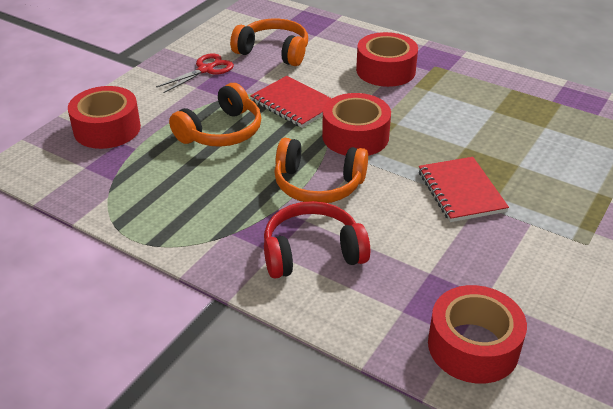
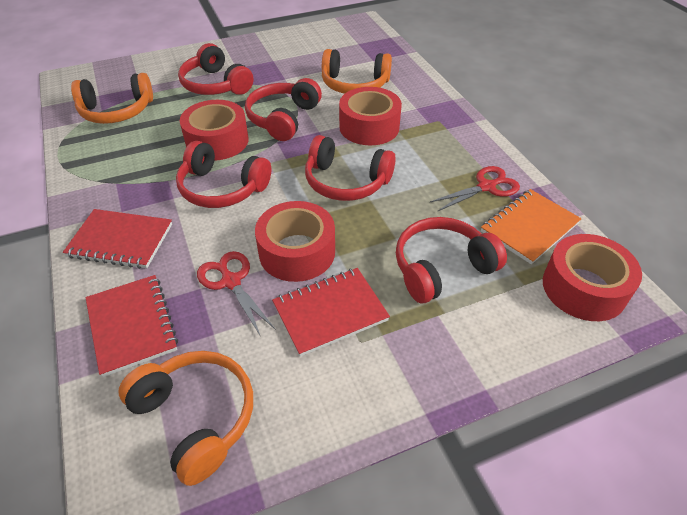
orange notebook: 0 -> 1
red headphones: 1 -> 5
red notebook: 2 -> 3
red scissors: 1 -> 2

